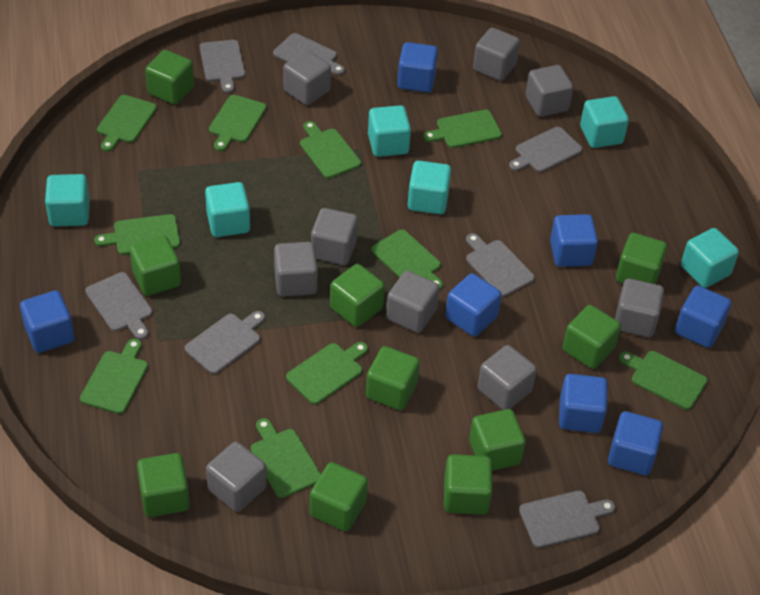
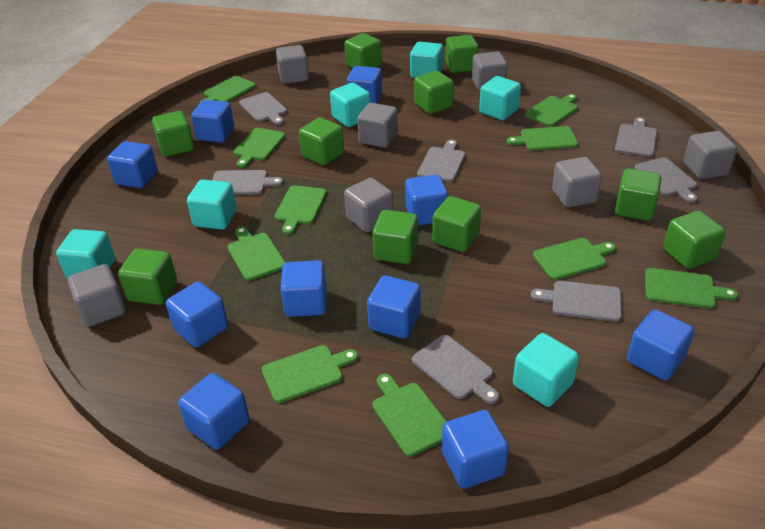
blue cube: 7 -> 10
grey cube: 9 -> 7

